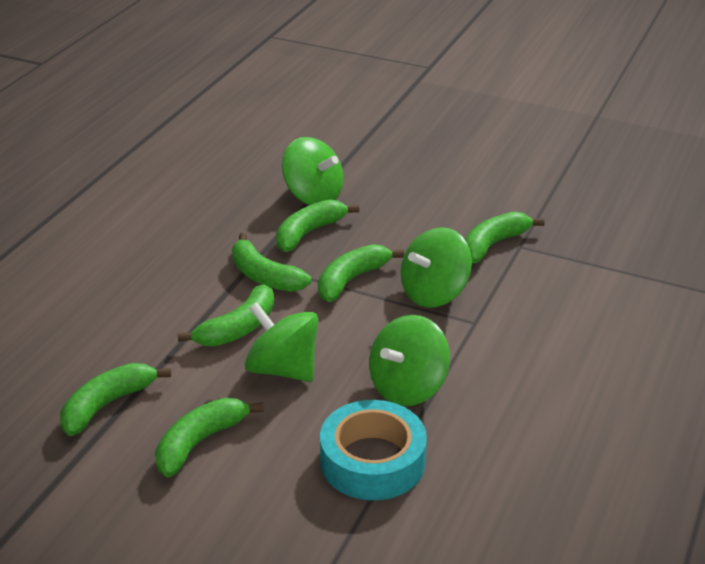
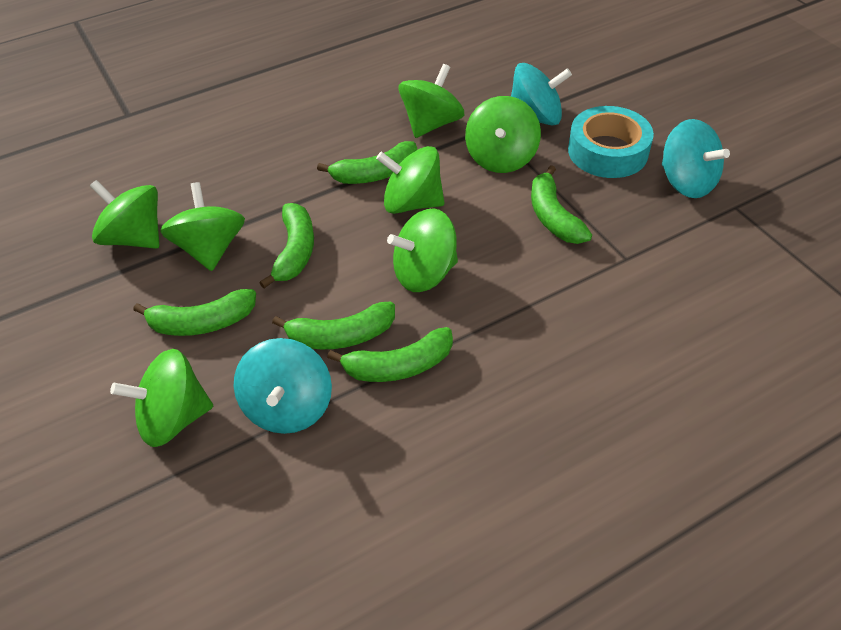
green banana: 7 -> 6
green spinning top: 4 -> 7
turquoise spinning top: 0 -> 3

